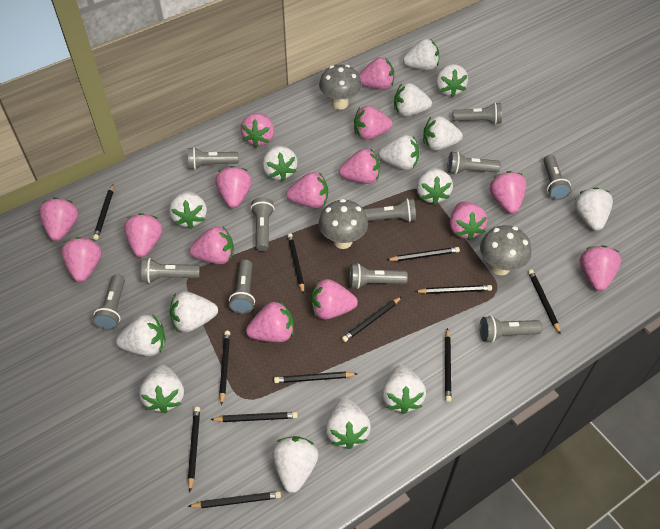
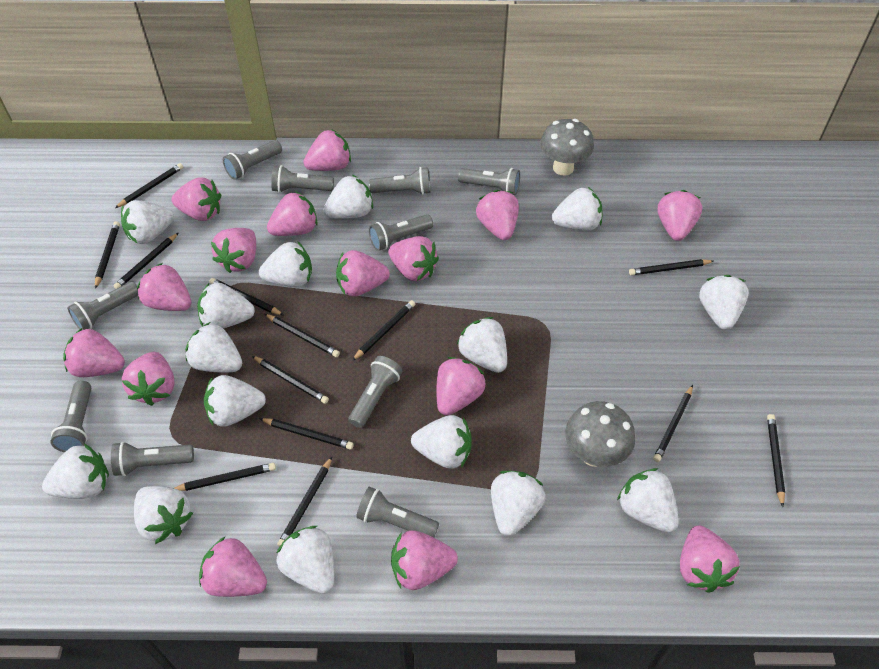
black pencil: 12 -> 13
grey flashlight: 11 -> 10
grey mushroom: 3 -> 2

